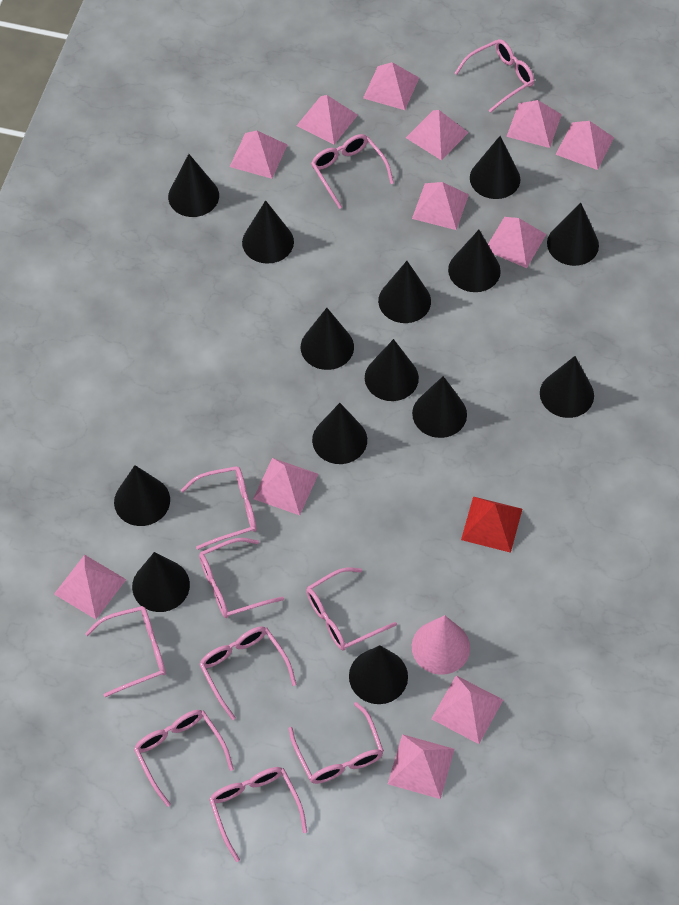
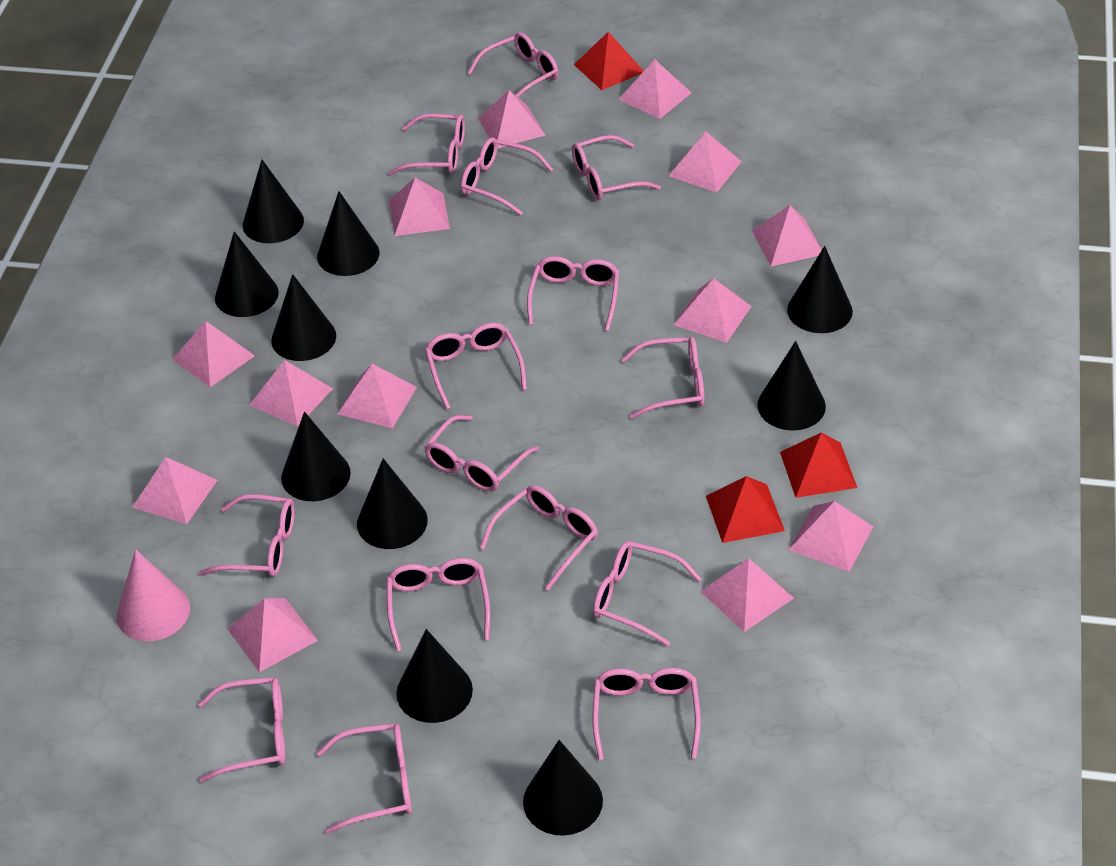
black cone: 14 -> 10
pink glasses: 10 -> 15
pink pyramid: 12 -> 13
red pyramid: 1 -> 3

